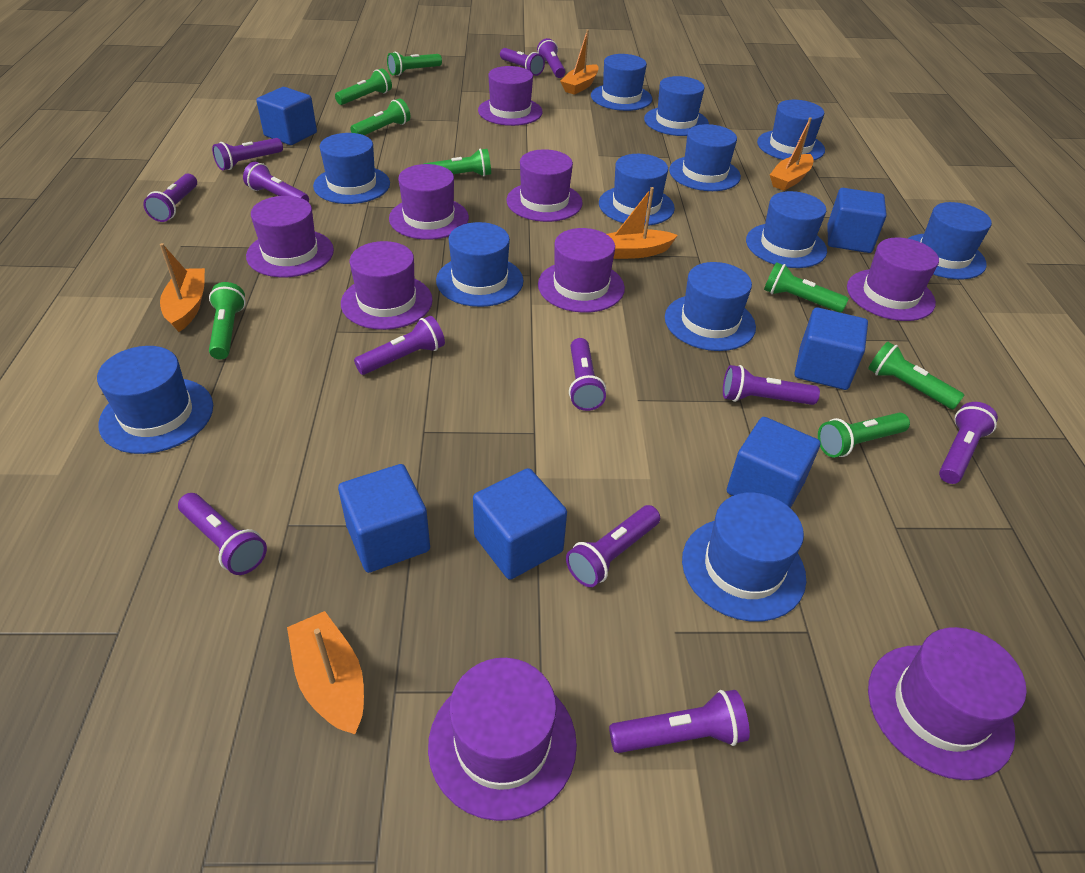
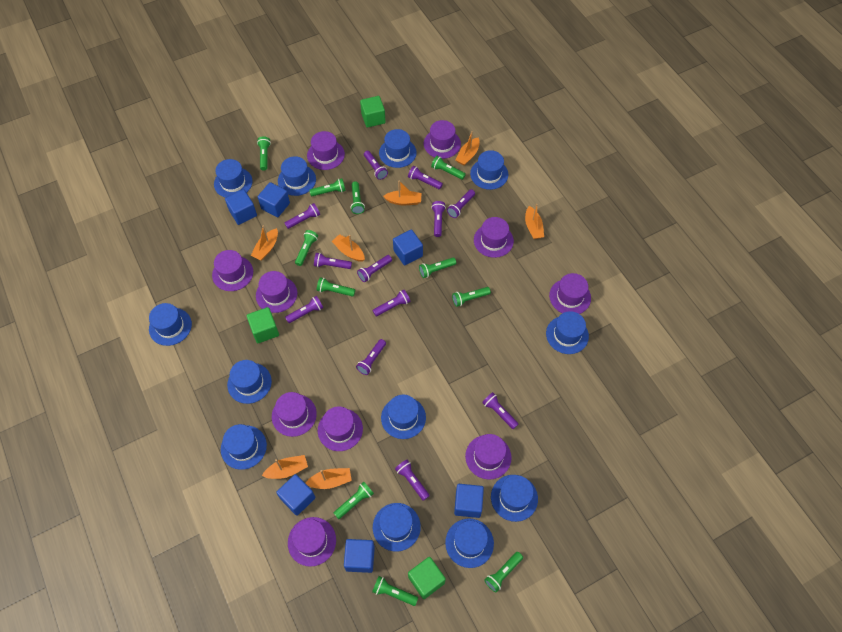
green cube: 0 -> 3
green flashlight: 8 -> 11
orange boat: 5 -> 7
purple hat: 9 -> 10

